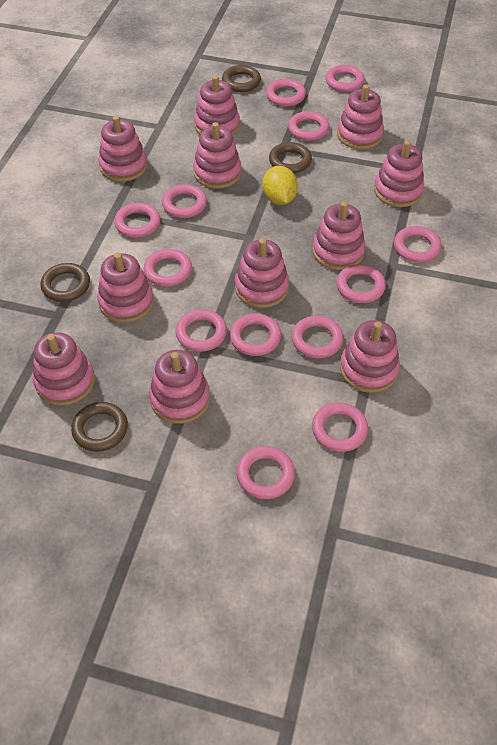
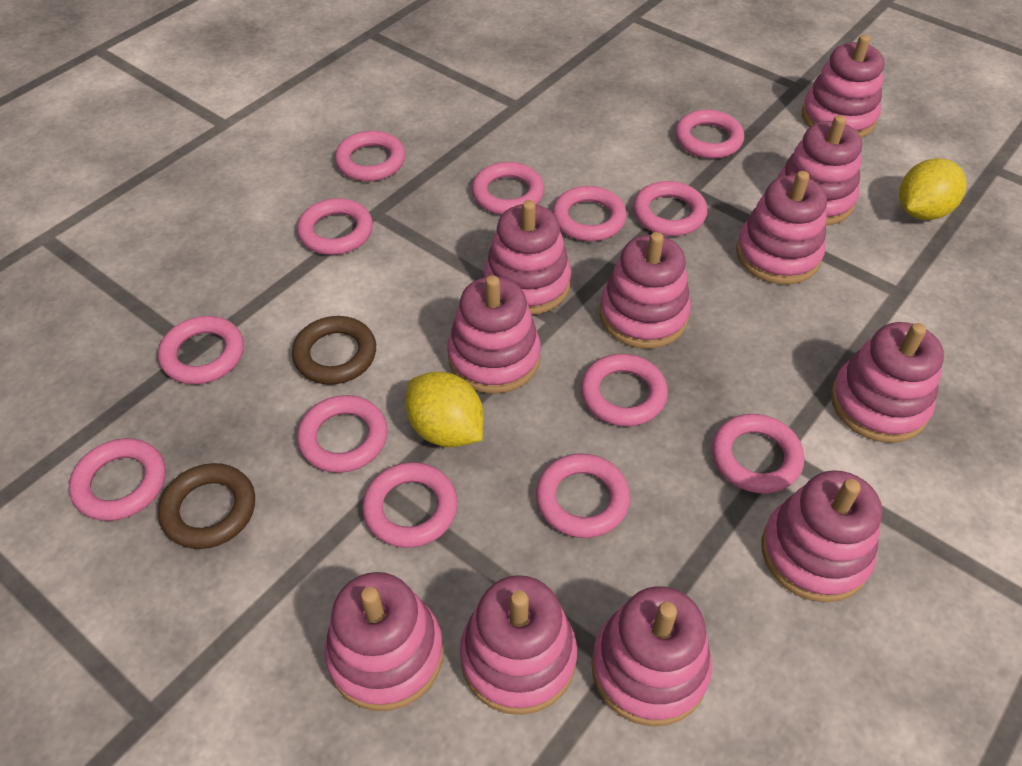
brown ring: 4 -> 2
yellow lemon: 1 -> 2

